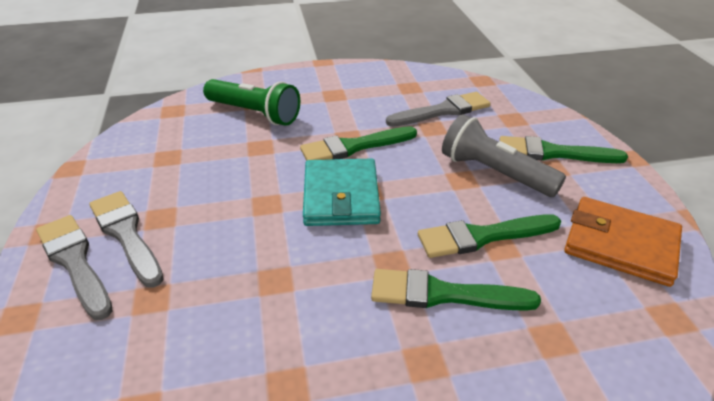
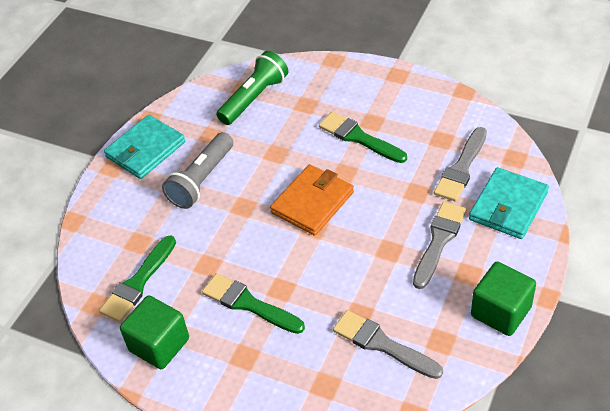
green brush: 4 -> 3
green cube: 0 -> 2
turquoise wallet: 1 -> 2

